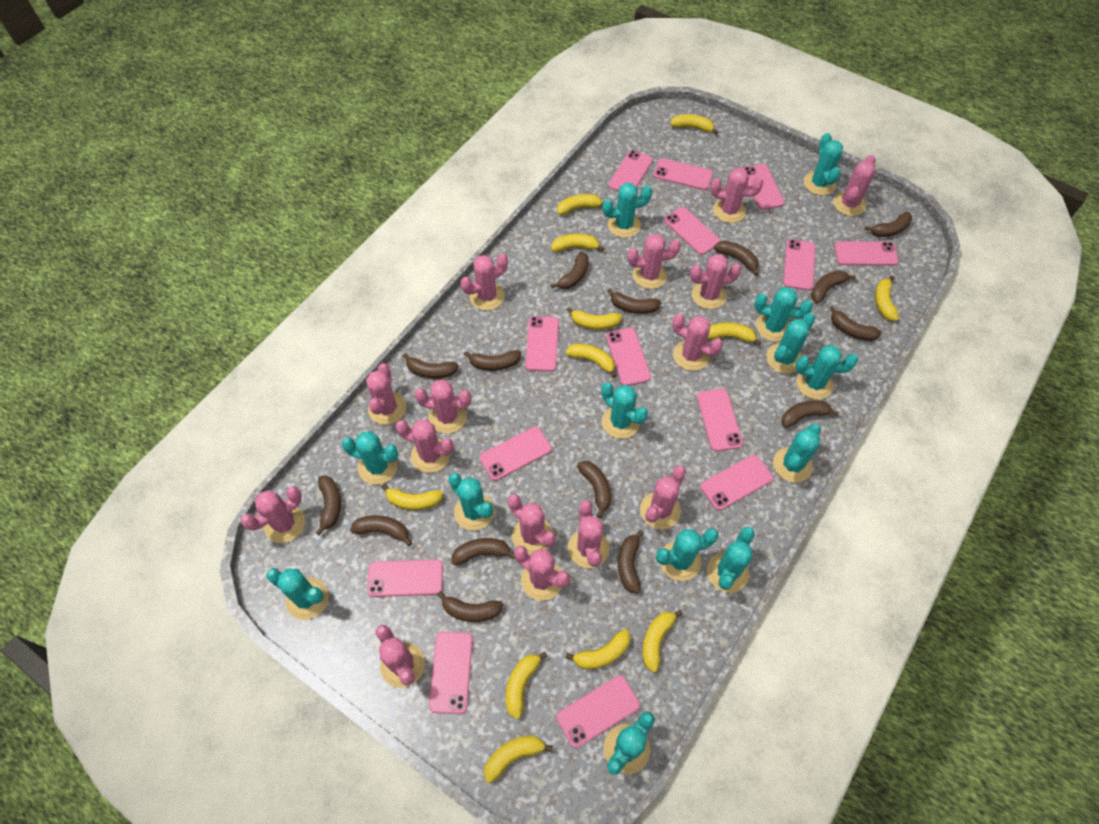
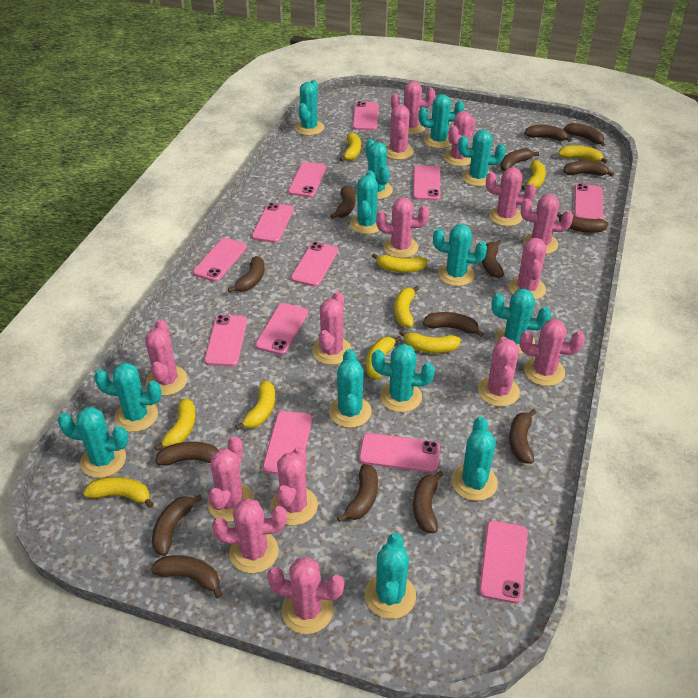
pink phone: 14 -> 12
yellow banana: 12 -> 10

